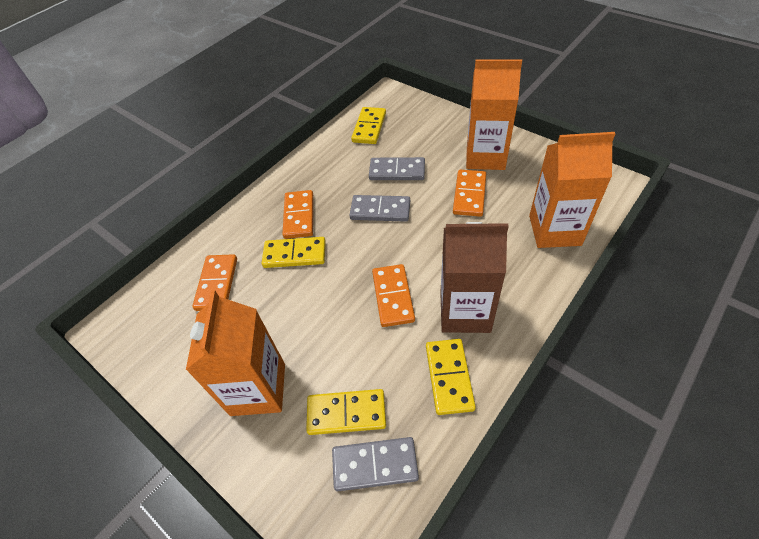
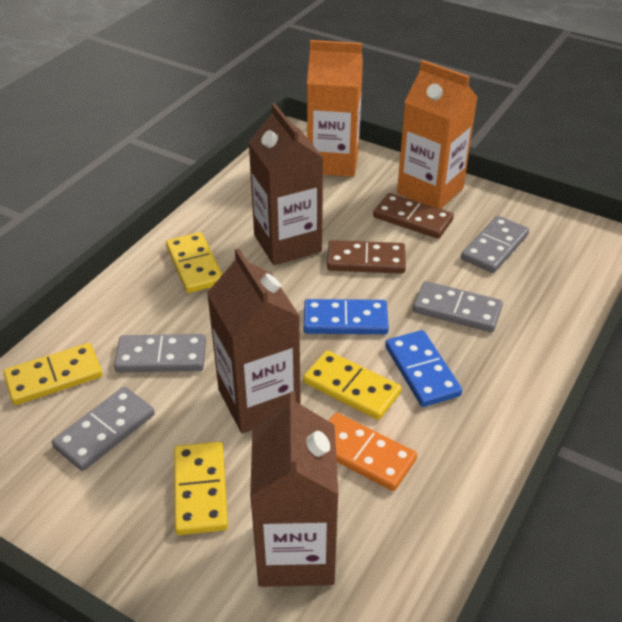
blue domino: 0 -> 2
brown carton: 1 -> 3
brown domino: 0 -> 2
grey domino: 3 -> 4
orange carton: 3 -> 2
orange domino: 4 -> 1

